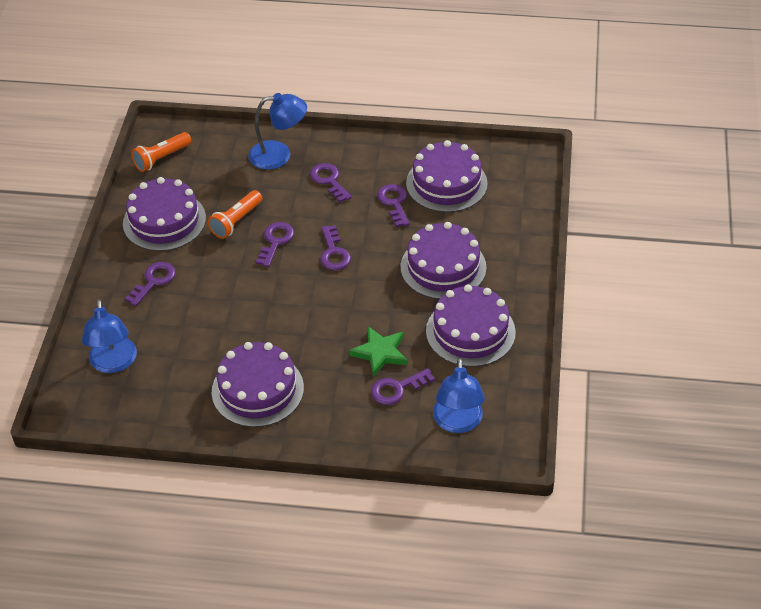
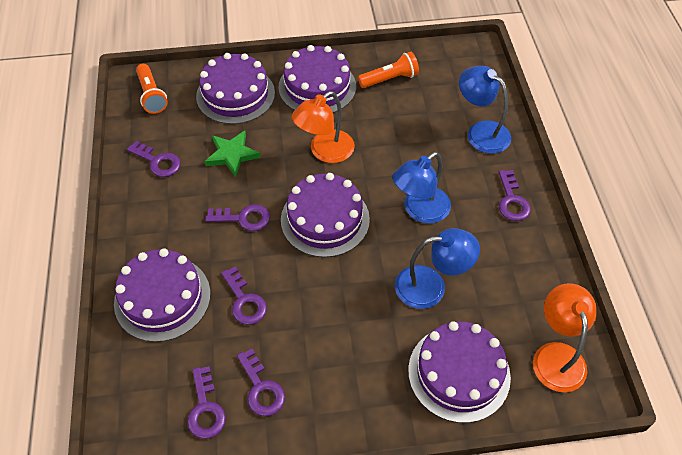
orange lamp: 0 -> 2

